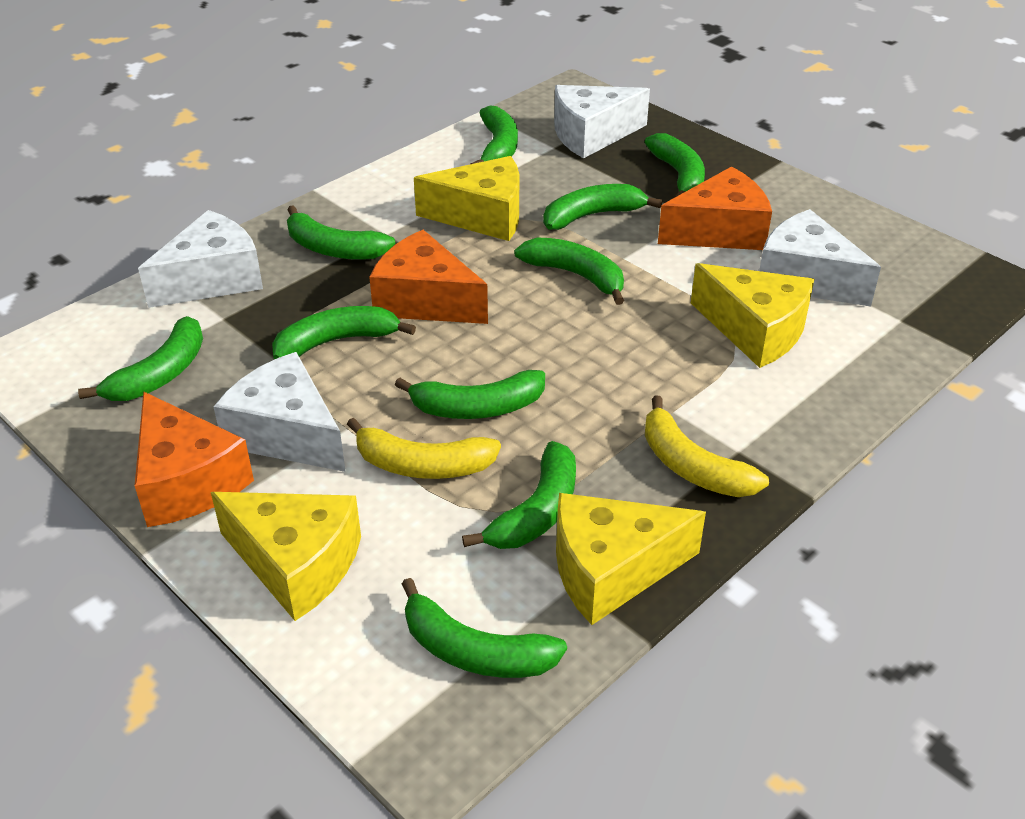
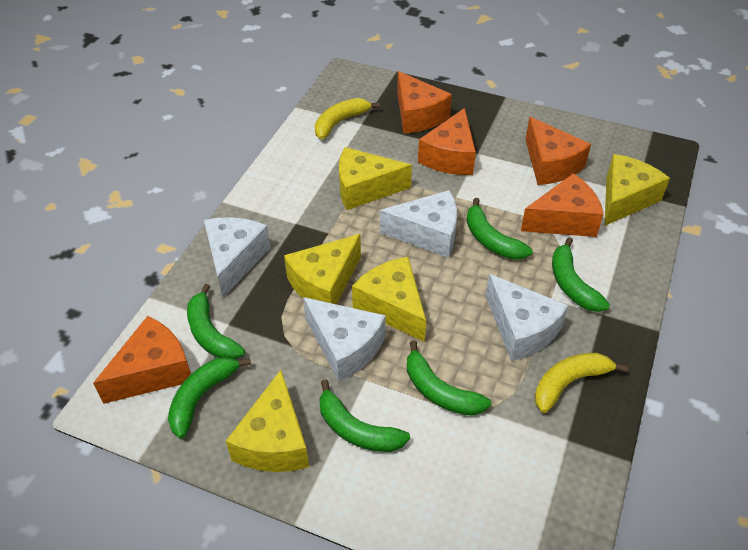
green banana: 10 -> 6
orange cheese: 3 -> 5
yellow cheese: 4 -> 5

